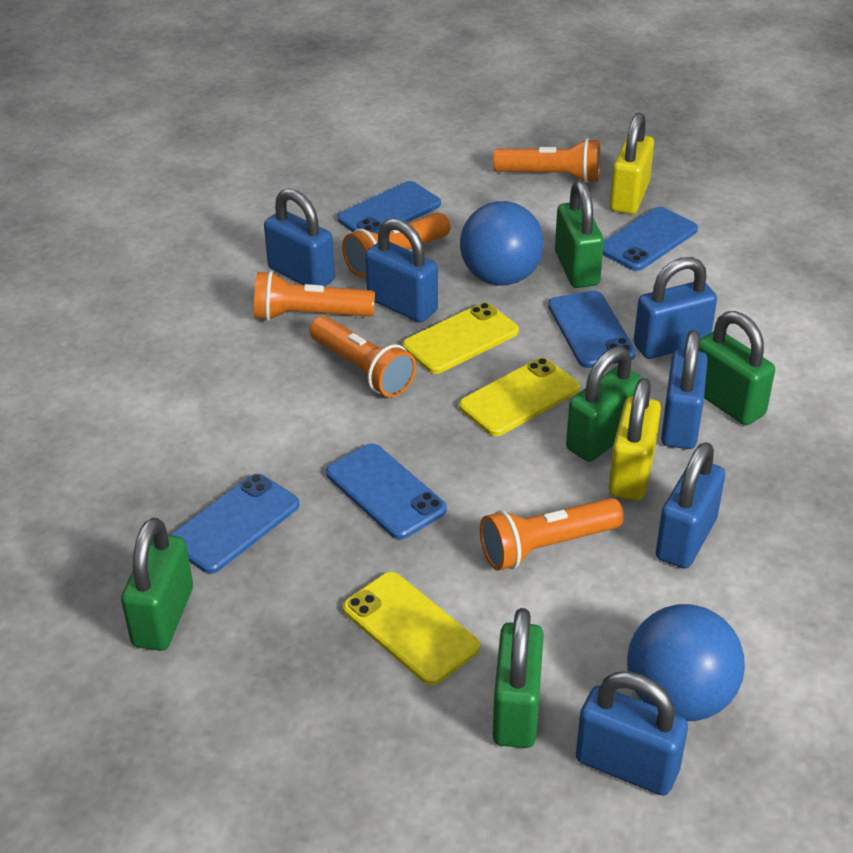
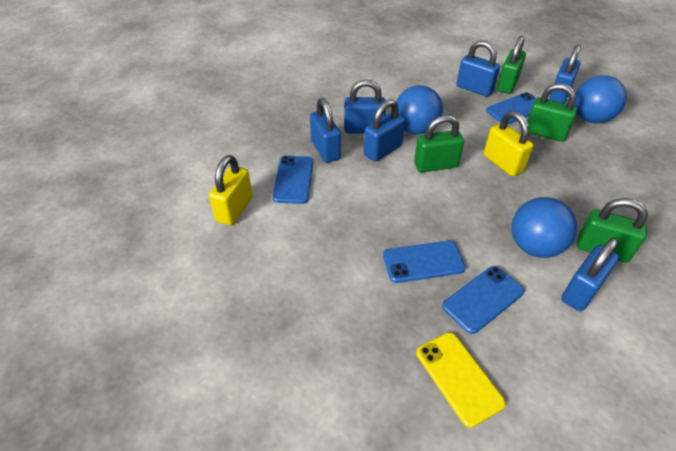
blue ball: 2 -> 3
blue phone: 5 -> 4
green padlock: 5 -> 4
orange flashlight: 5 -> 0
yellow phone: 3 -> 1

